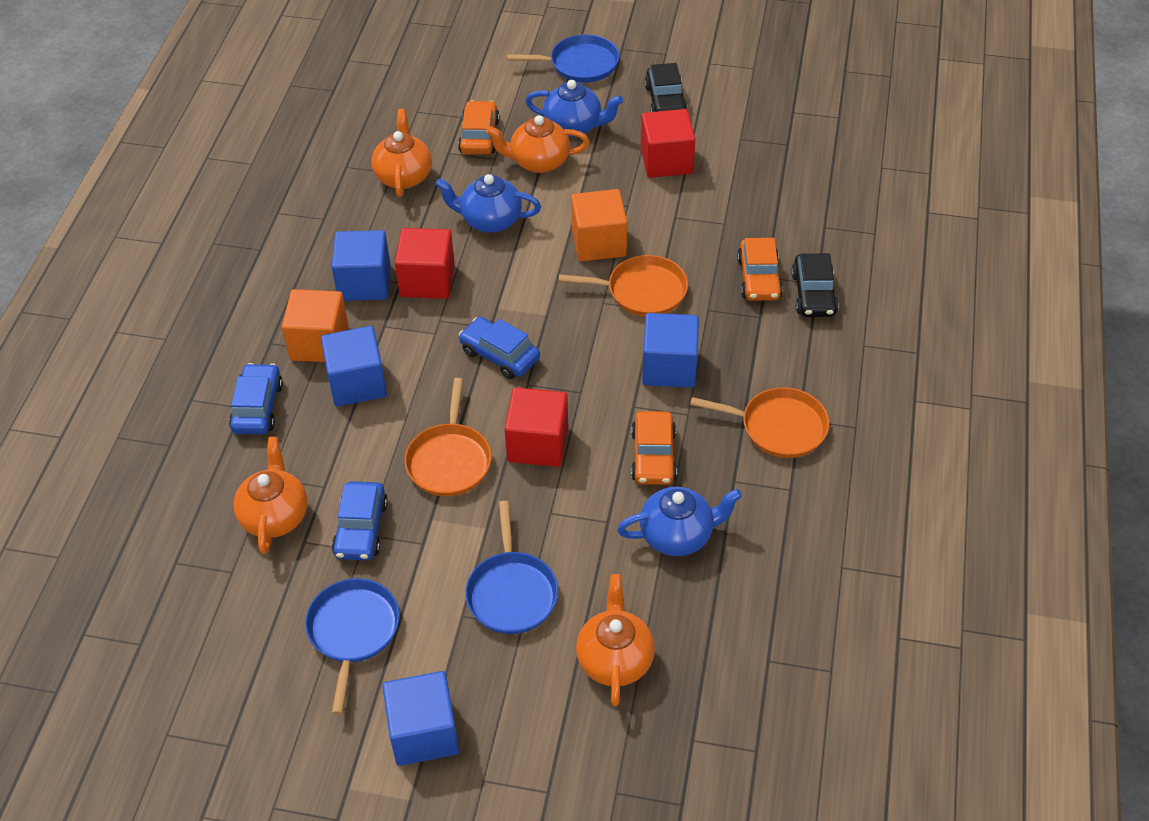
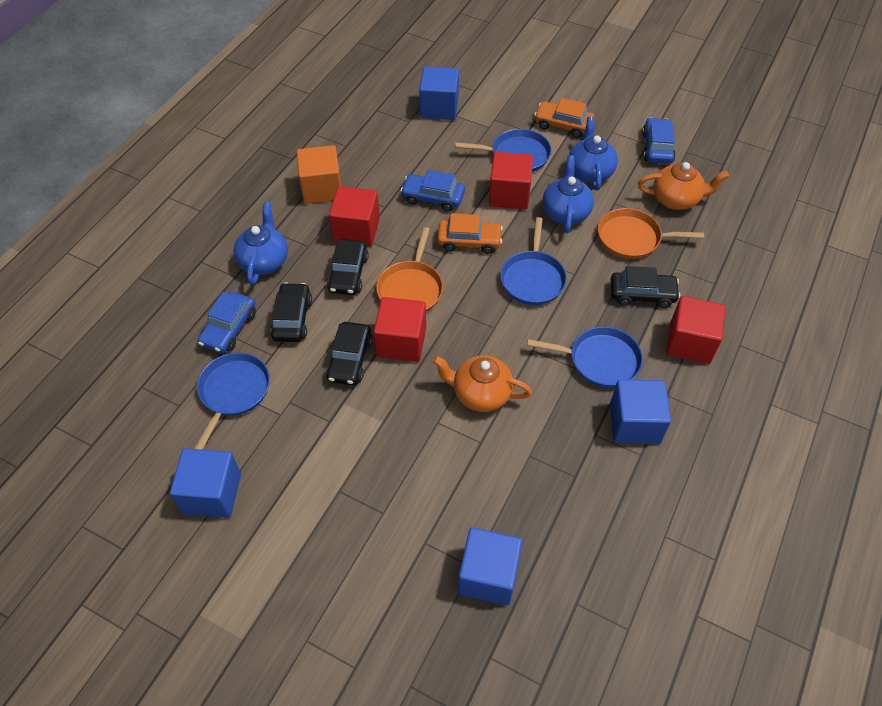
black car: 2 -> 4
blue pan: 3 -> 4
orange car: 3 -> 2
orange cube: 2 -> 1
orange pan: 3 -> 2
orange teapot: 4 -> 2
red cube: 3 -> 4

